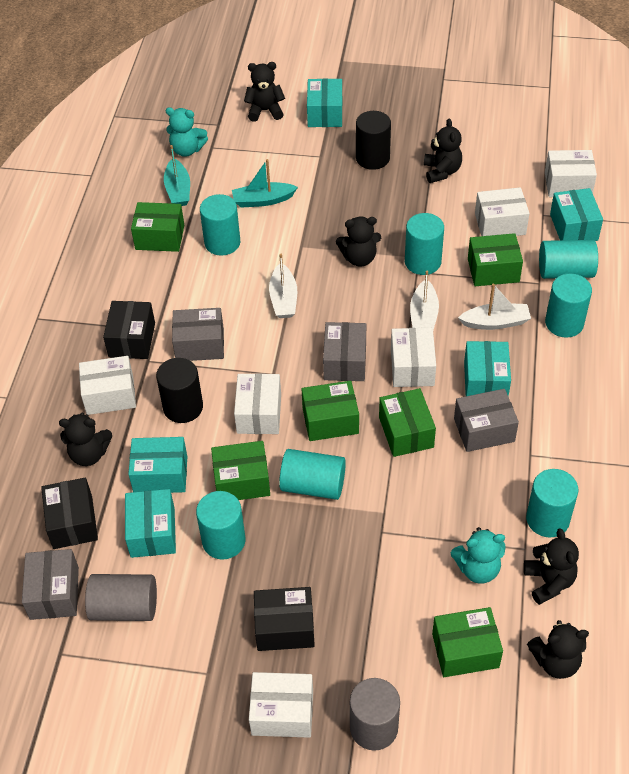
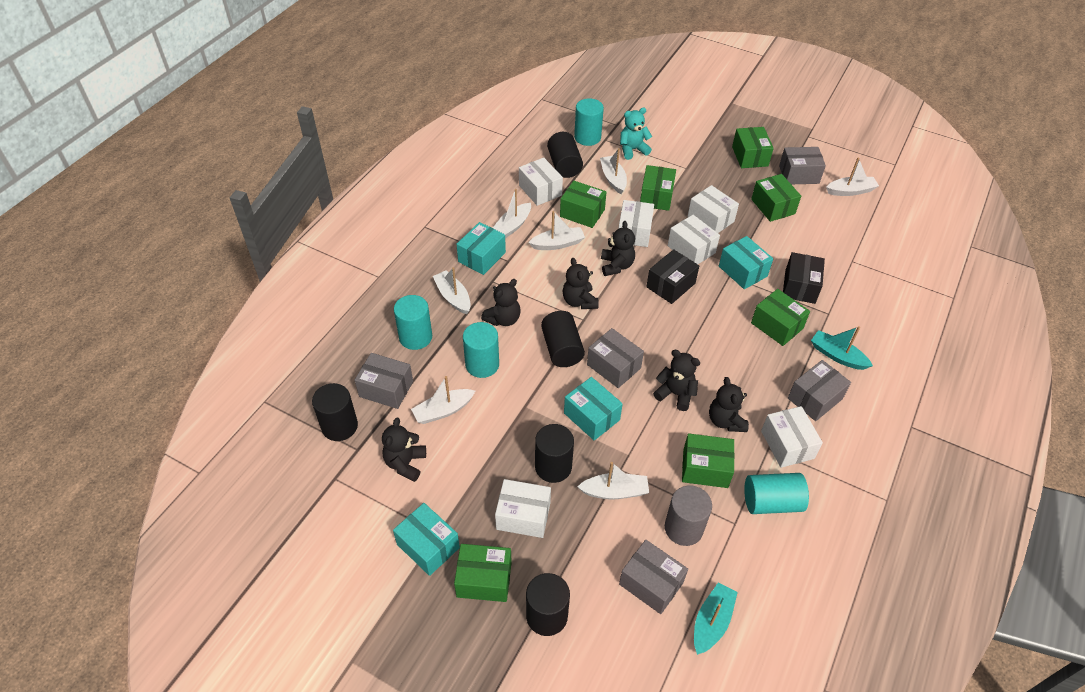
black box: 3 -> 2
black cylinder: 2 -> 5
green box: 6 -> 7
grey box: 4 -> 5
grey cylinder: 2 -> 1
turquoise box: 5 -> 4
turquoise cylinder: 7 -> 4
turquoise teddy bear: 2 -> 1
white boat: 3 -> 7

